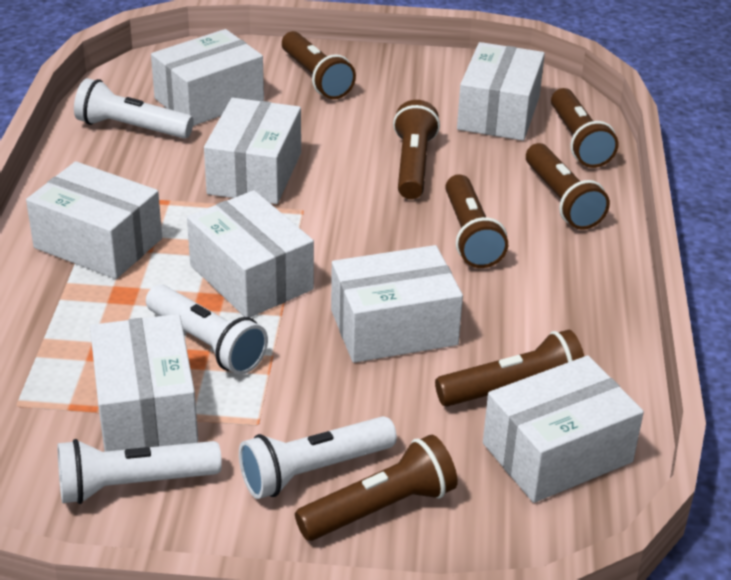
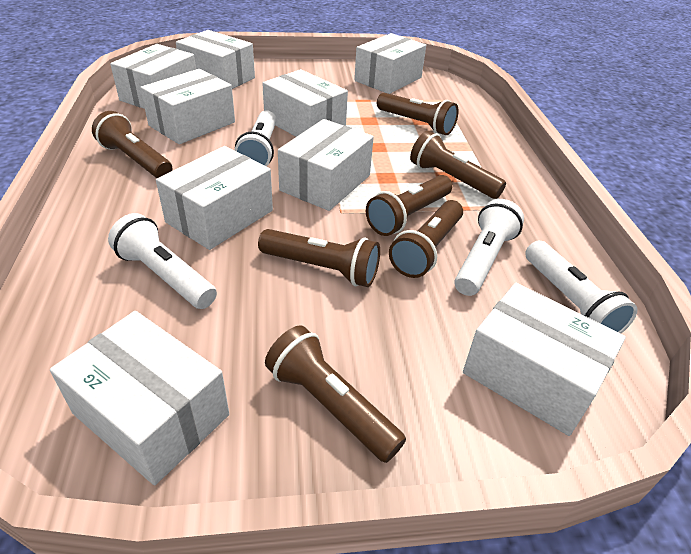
white box: 8 -> 9

